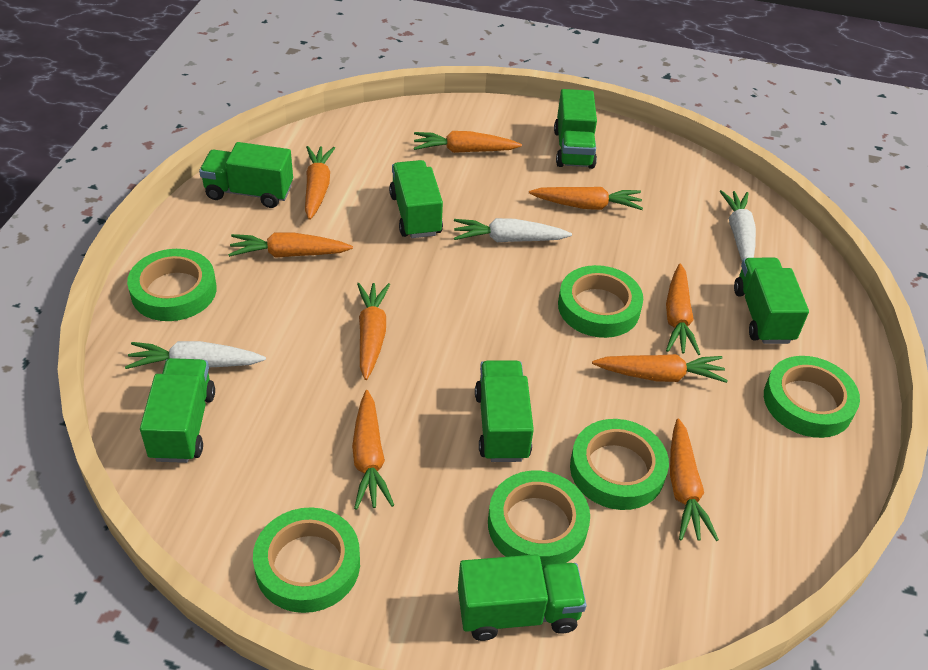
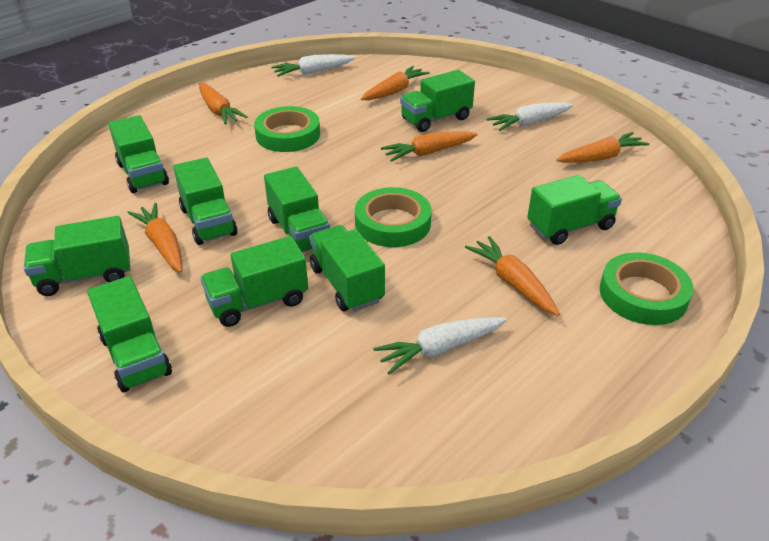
green tape: 6 -> 3
green truck: 7 -> 9
orange carrot: 9 -> 6

